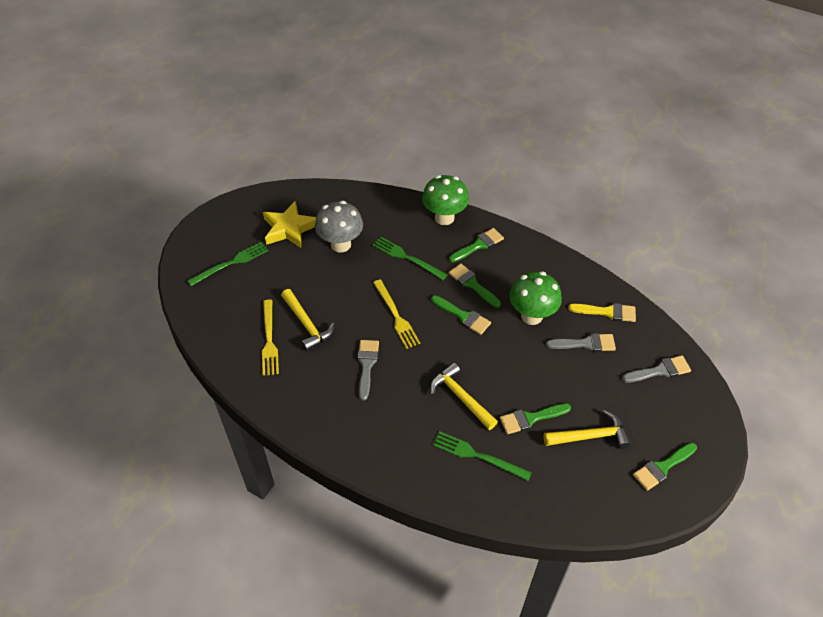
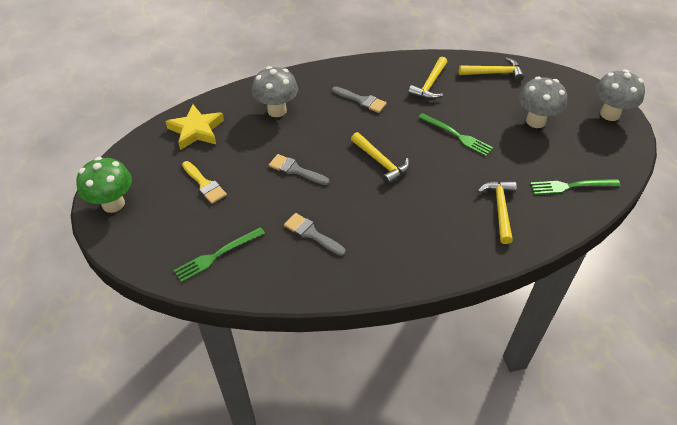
green brush: 5 -> 0
green mushroom: 2 -> 1
grey mushroom: 1 -> 3
yellow fork: 2 -> 0
yellow hammer: 3 -> 4

